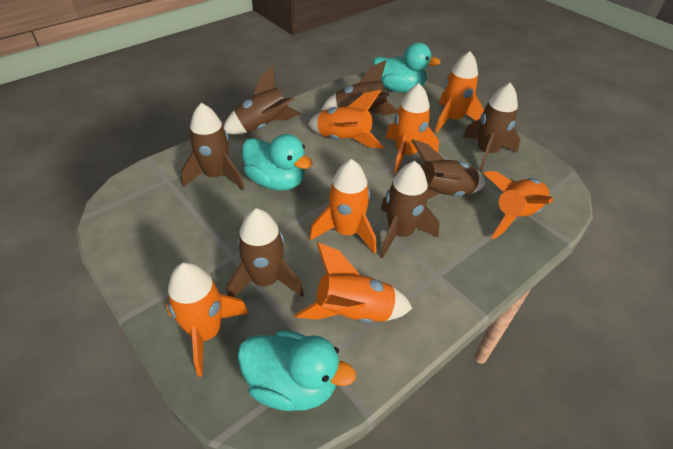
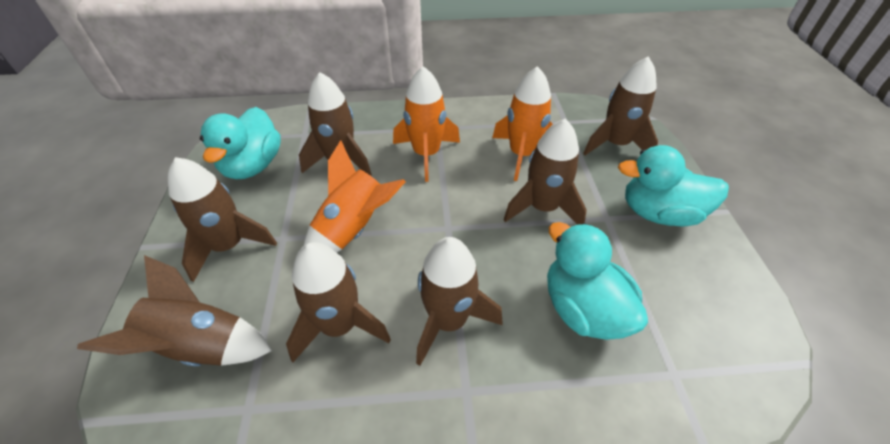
orange rocket: 7 -> 3

